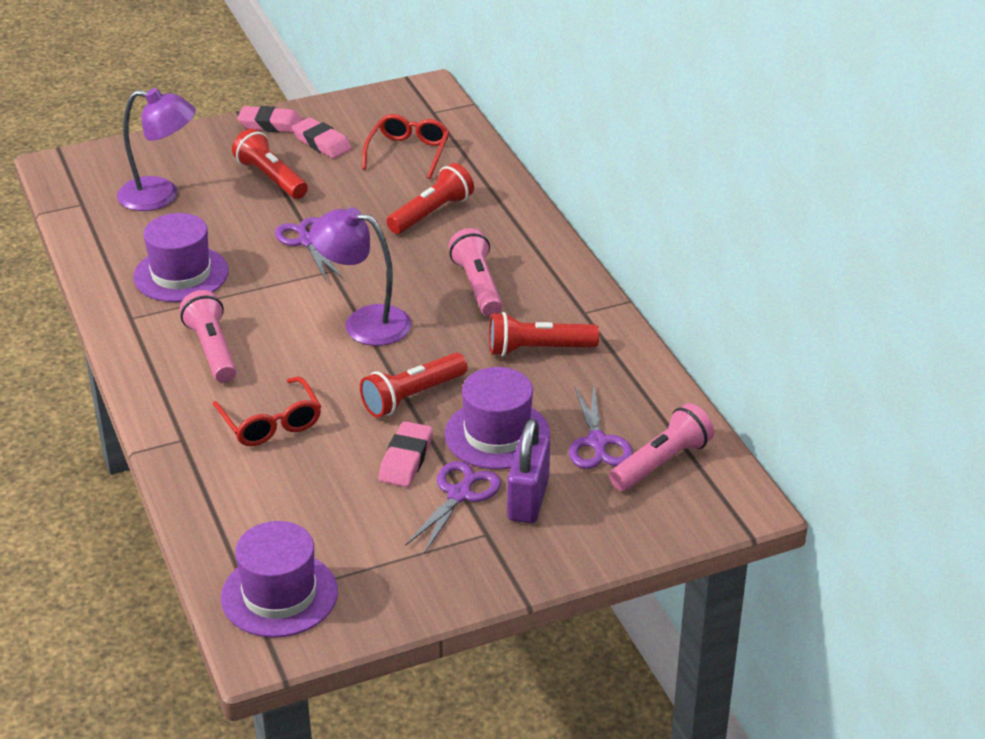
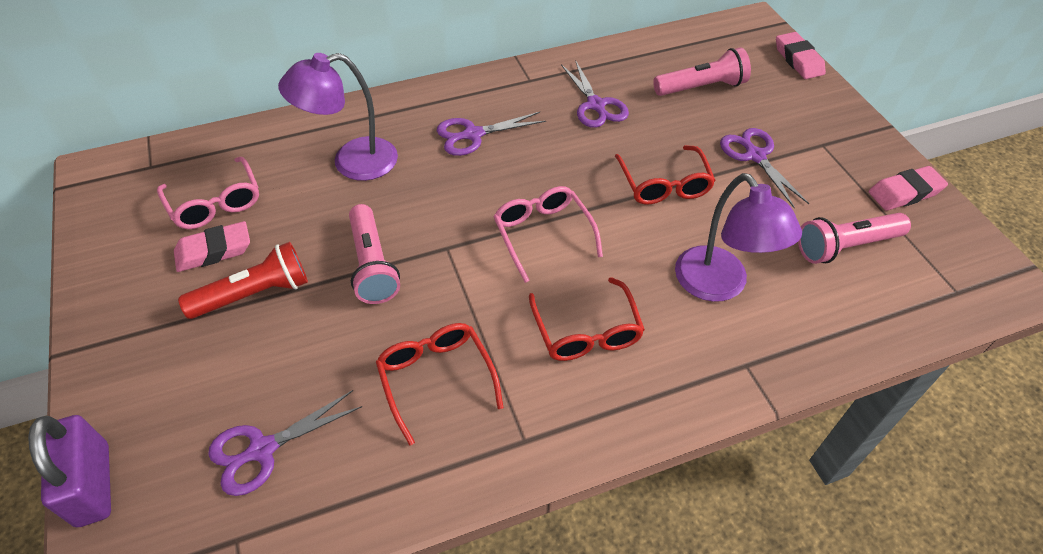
pink glasses: 0 -> 2
purple hat: 3 -> 0
purple scissors: 3 -> 4
red flashlight: 4 -> 1
red glasses: 2 -> 3

